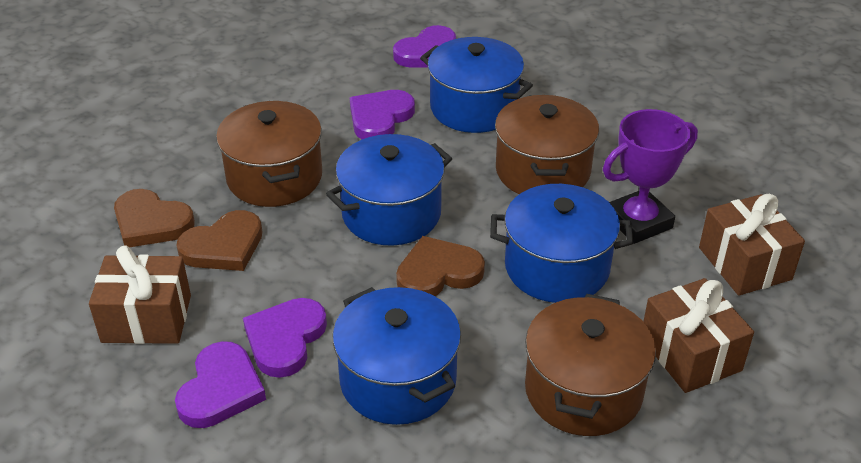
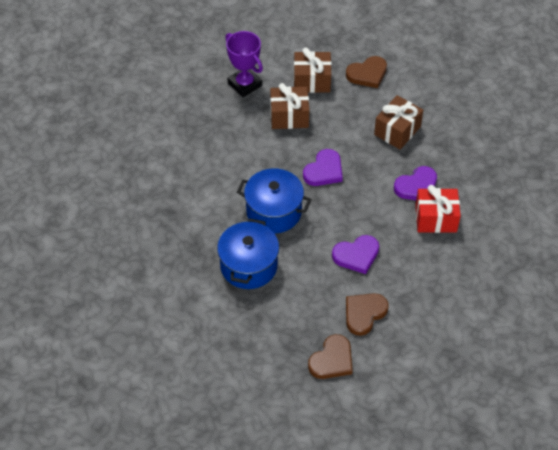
blue pot: 4 -> 2
brown pot: 3 -> 0
purple heart: 4 -> 3
red gift: 0 -> 1

